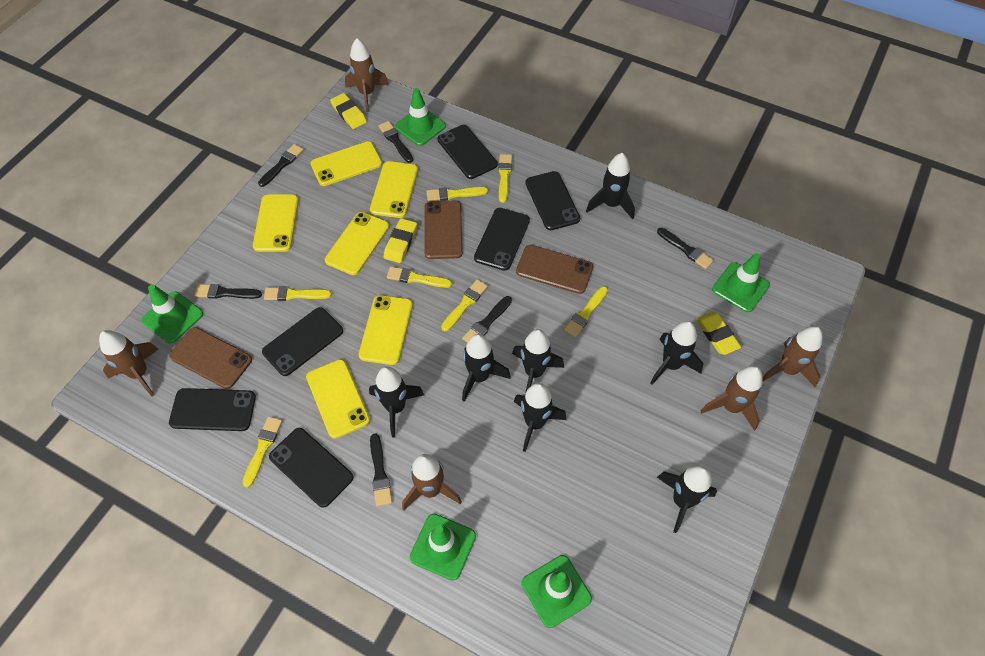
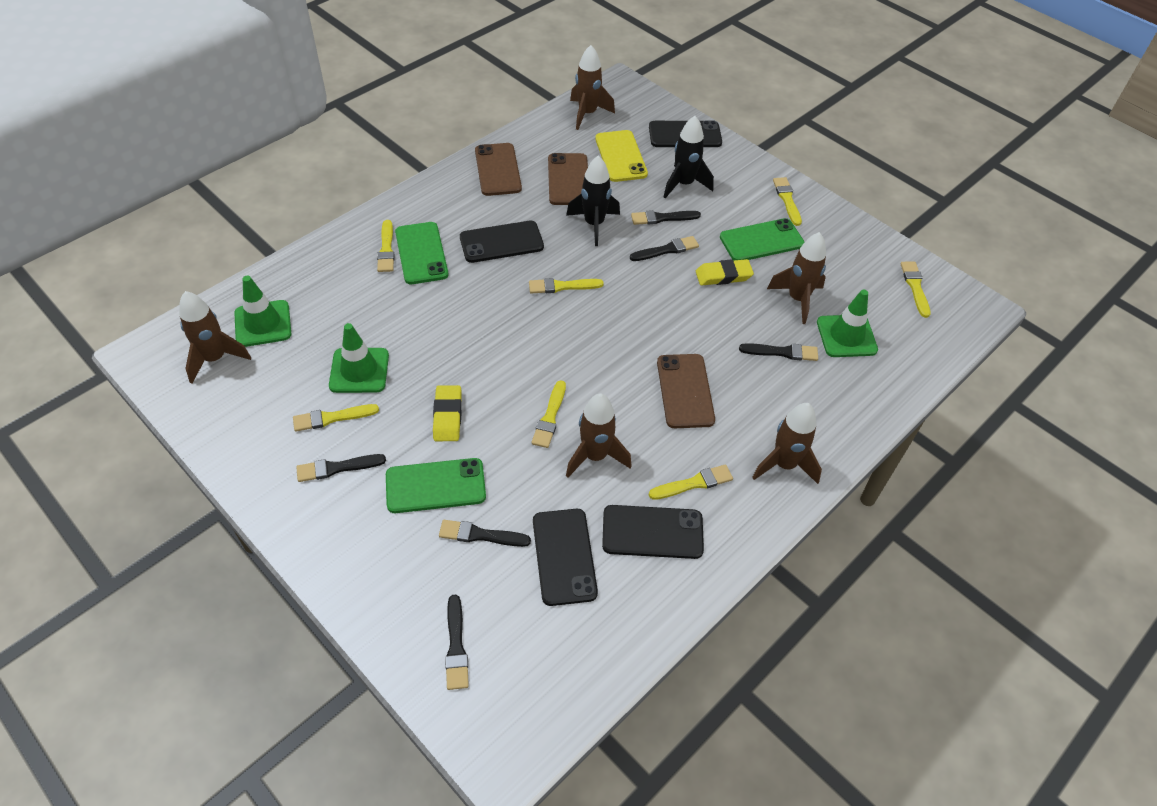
black phone: 6 -> 4
black rocket: 7 -> 2
green phone: 0 -> 3
green traffic cone: 5 -> 3
yellow eraser: 3 -> 2
yellow phone: 6 -> 1

